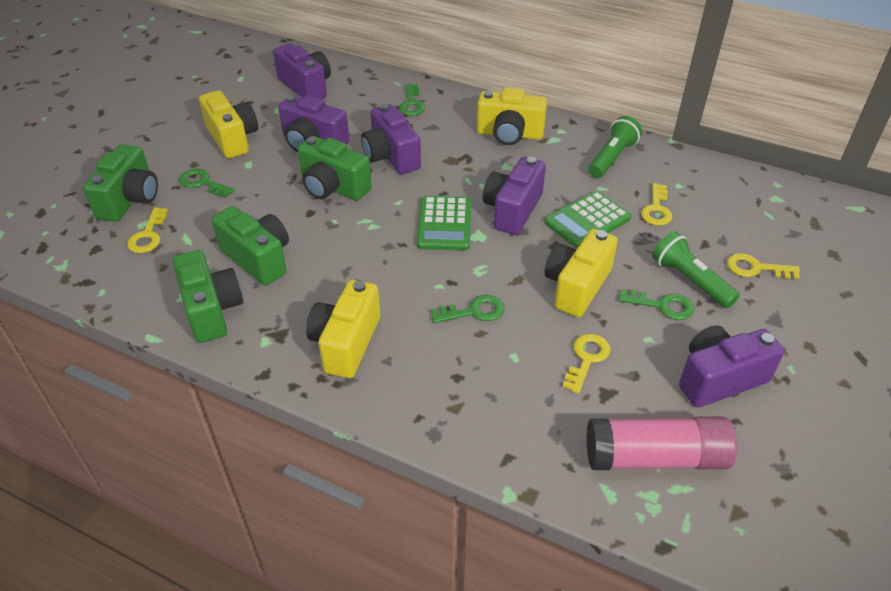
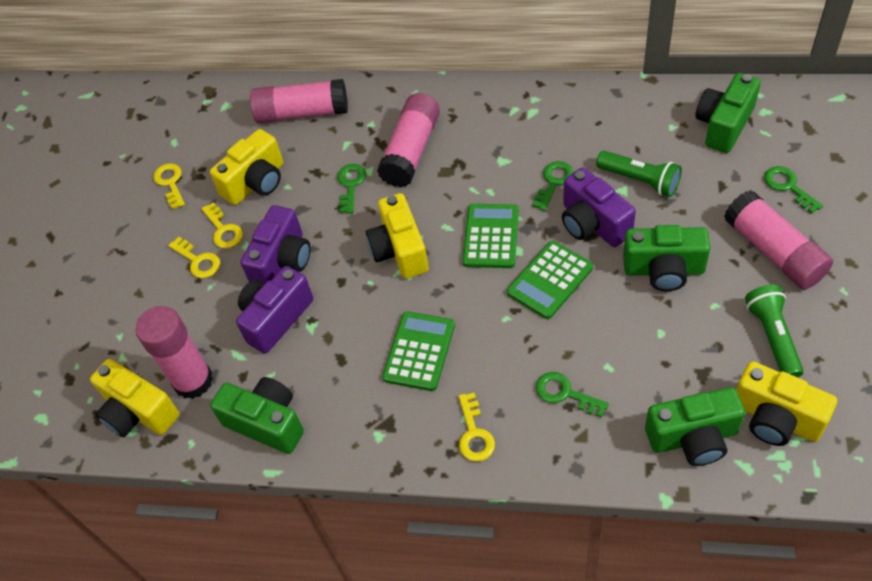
green calculator: 2 -> 3
pink glue stick: 1 -> 4
purple camera: 5 -> 3

